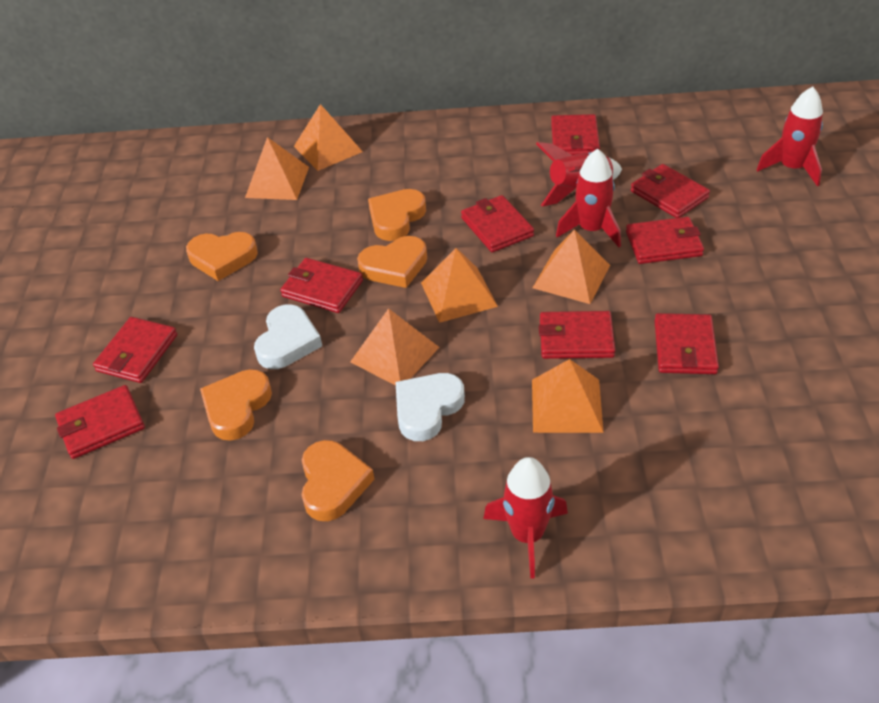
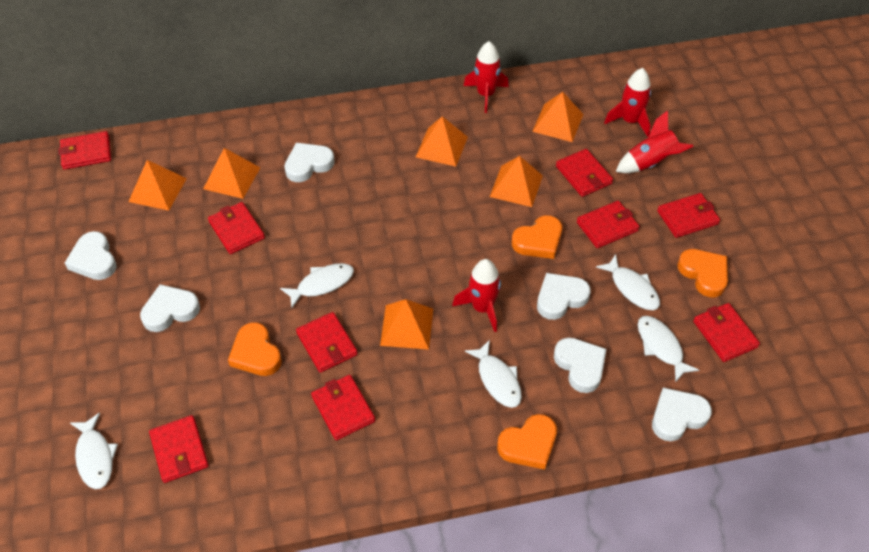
orange heart: 5 -> 4
white fish: 0 -> 5
white heart: 2 -> 6

